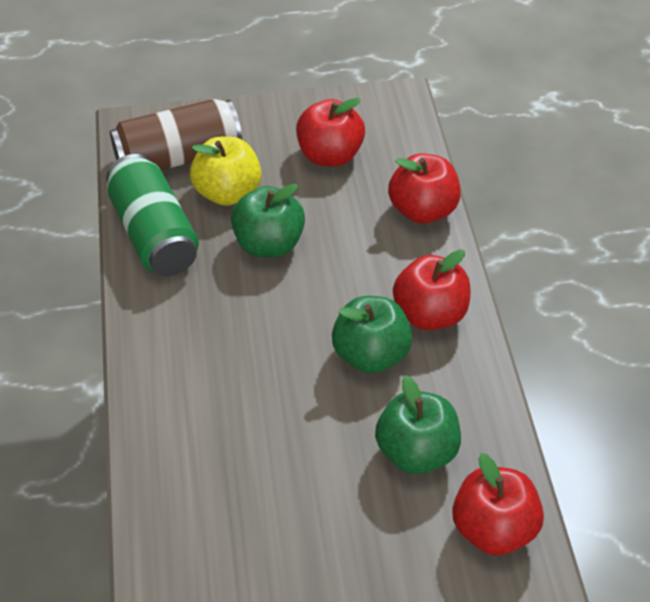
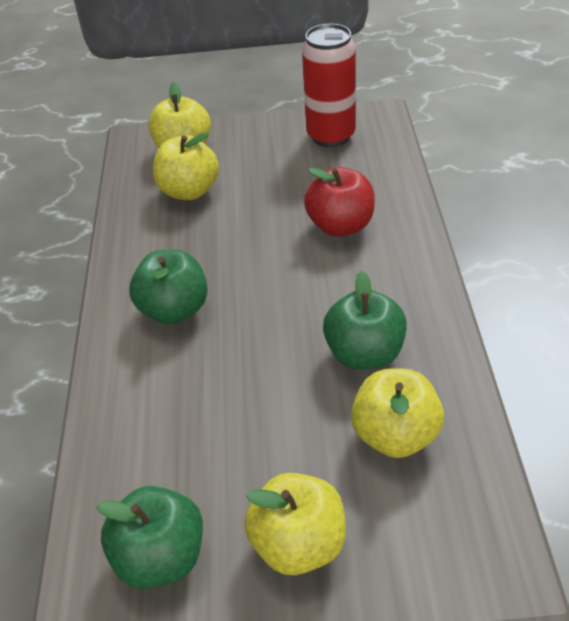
brown can: 1 -> 0
green can: 1 -> 0
red apple: 4 -> 1
red can: 0 -> 1
yellow apple: 1 -> 4

